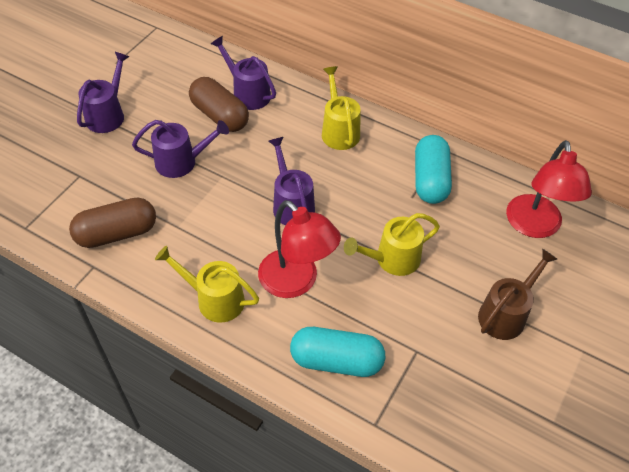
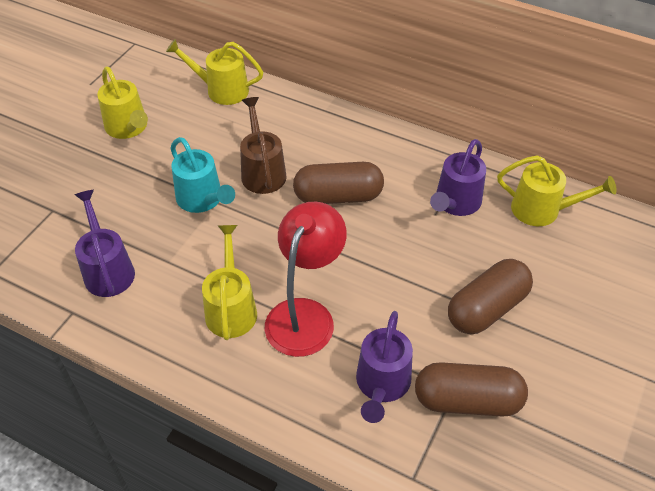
brown capsule: 2 -> 3
purple watering can: 4 -> 3
red lamp: 2 -> 1
turquoise capsule: 2 -> 0
turquoise watering can: 0 -> 1
yellow watering can: 3 -> 4

